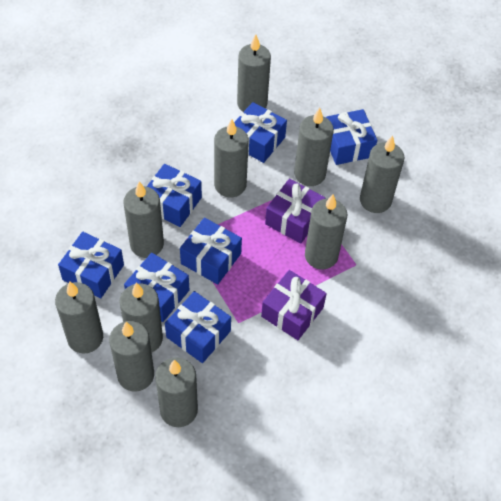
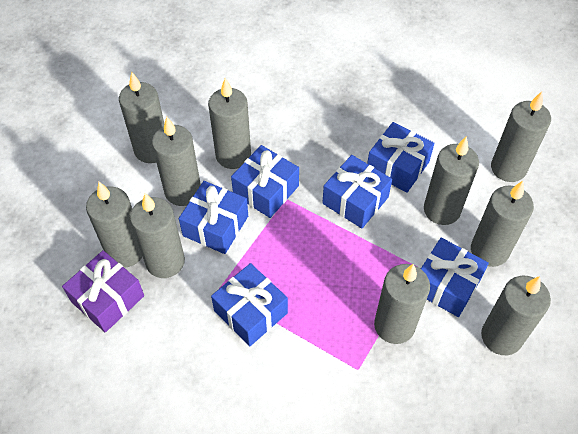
blue gift: 7 -> 6
purple gift: 2 -> 1

